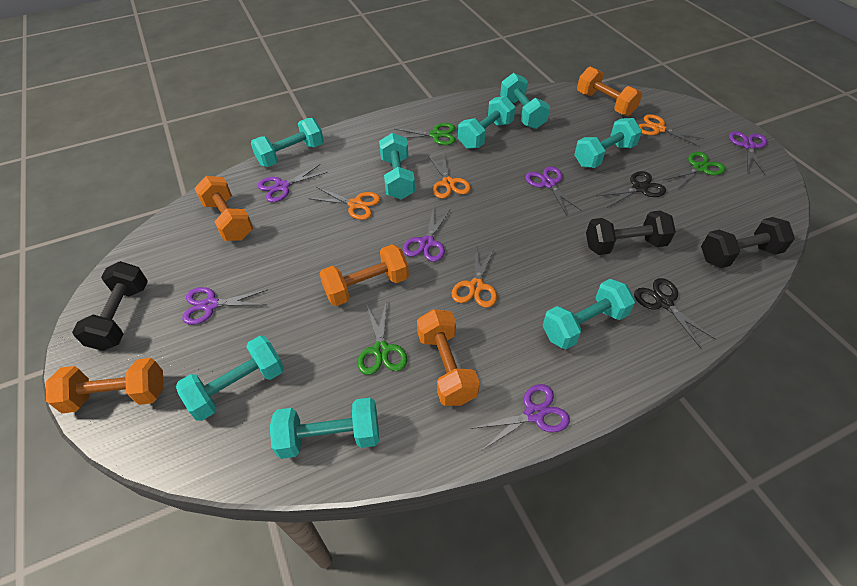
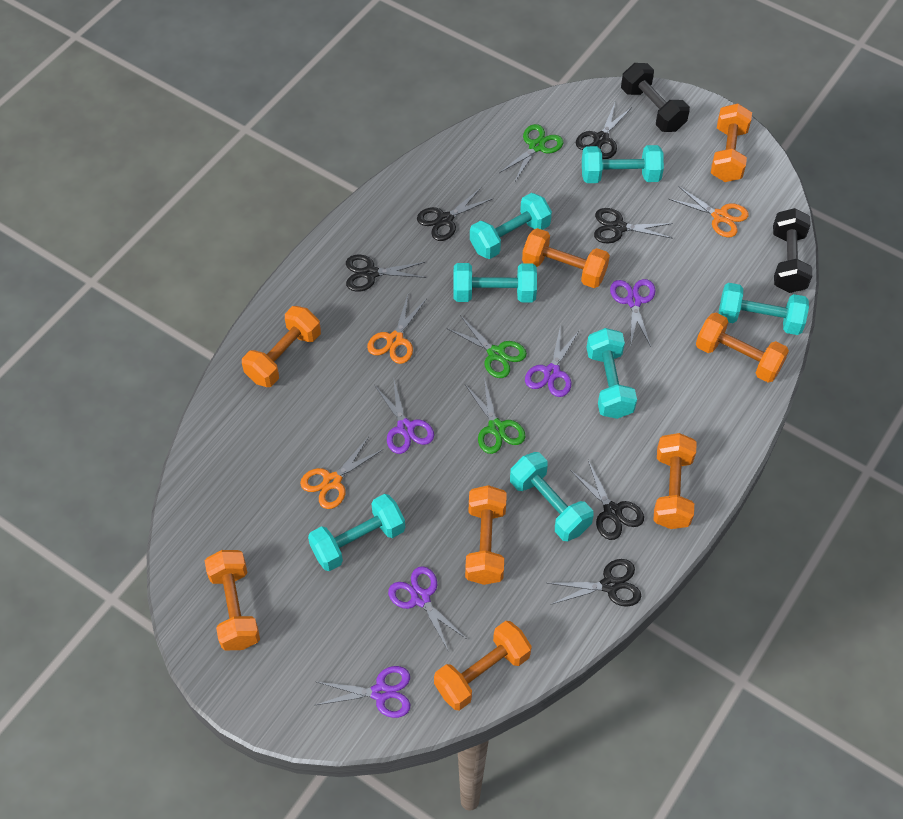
black dumbbell: 3 -> 2
black scissors: 2 -> 6
orange dumbbell: 5 -> 8
orange scissors: 4 -> 3
purple scissors: 6 -> 5
turquoise dumbbell: 8 -> 7

